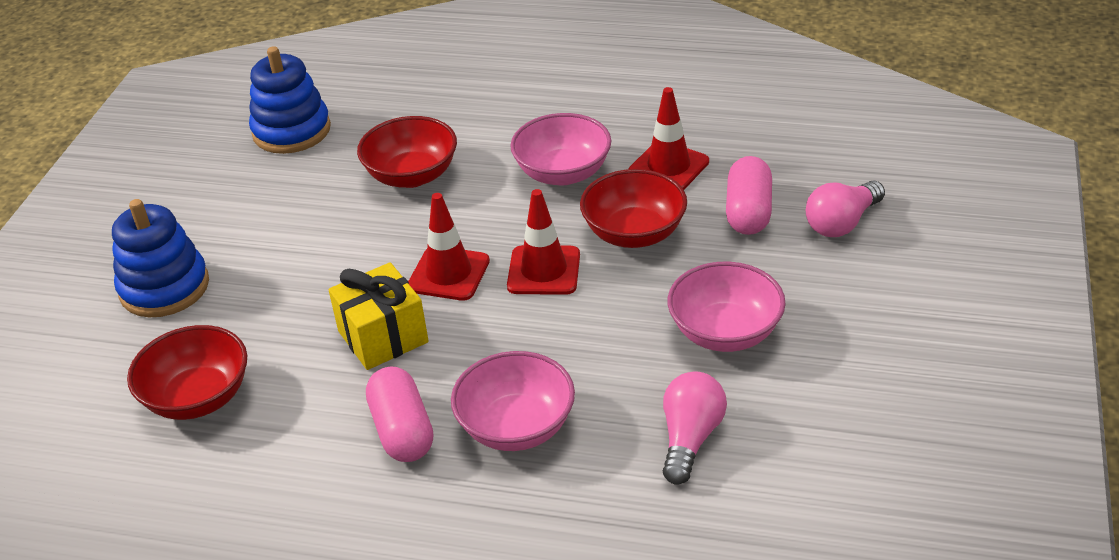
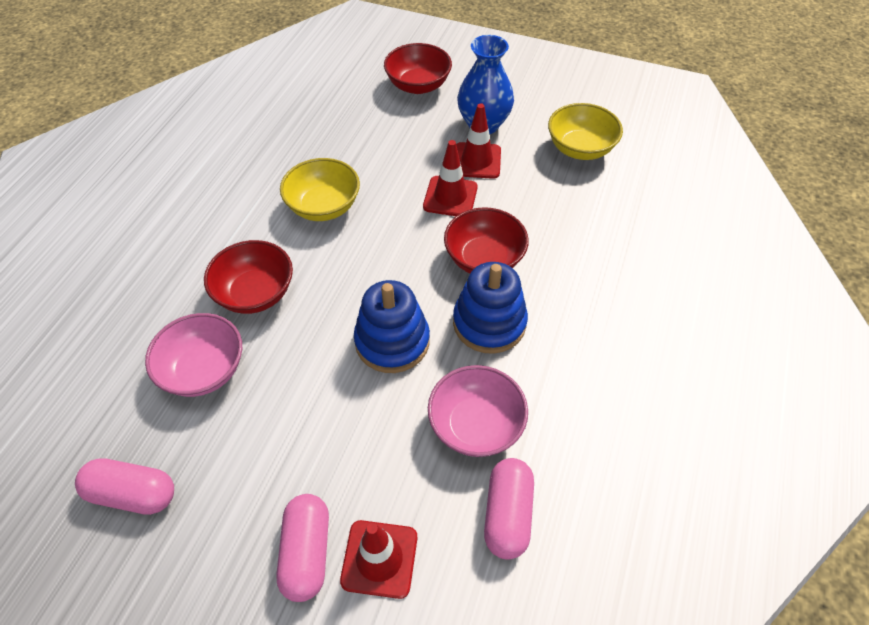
blue vase: 0 -> 1
pink bowl: 3 -> 2
pink capsule: 2 -> 3
pink light bulb: 2 -> 0
yellow bowl: 0 -> 2
yellow gift: 1 -> 0

